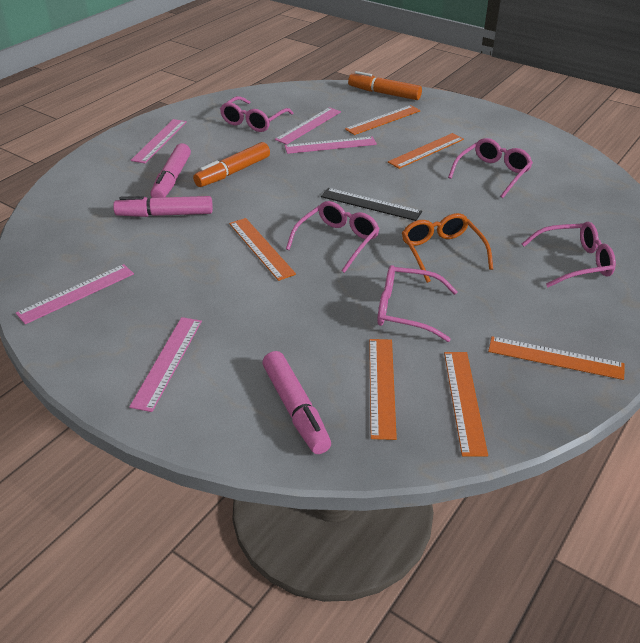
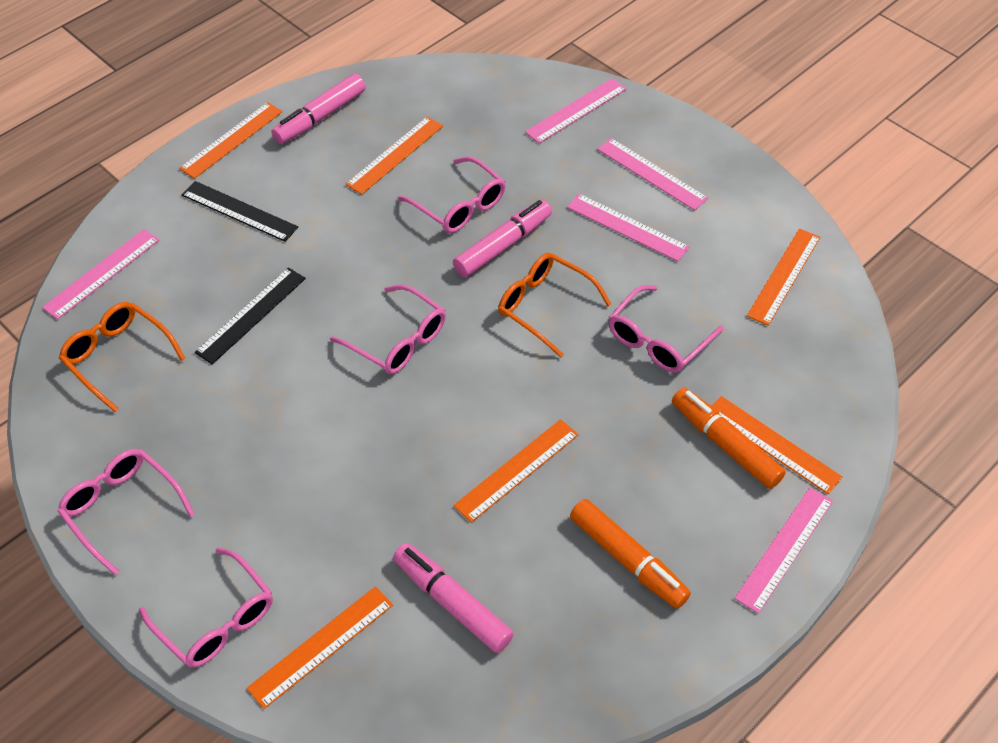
black ruler: 1 -> 2
orange glasses: 1 -> 2

